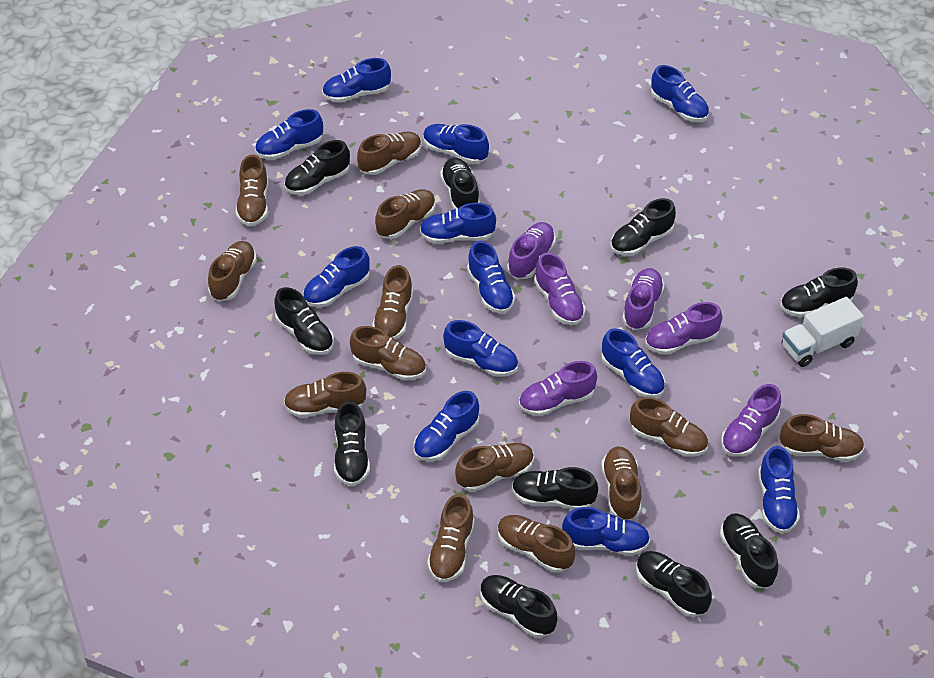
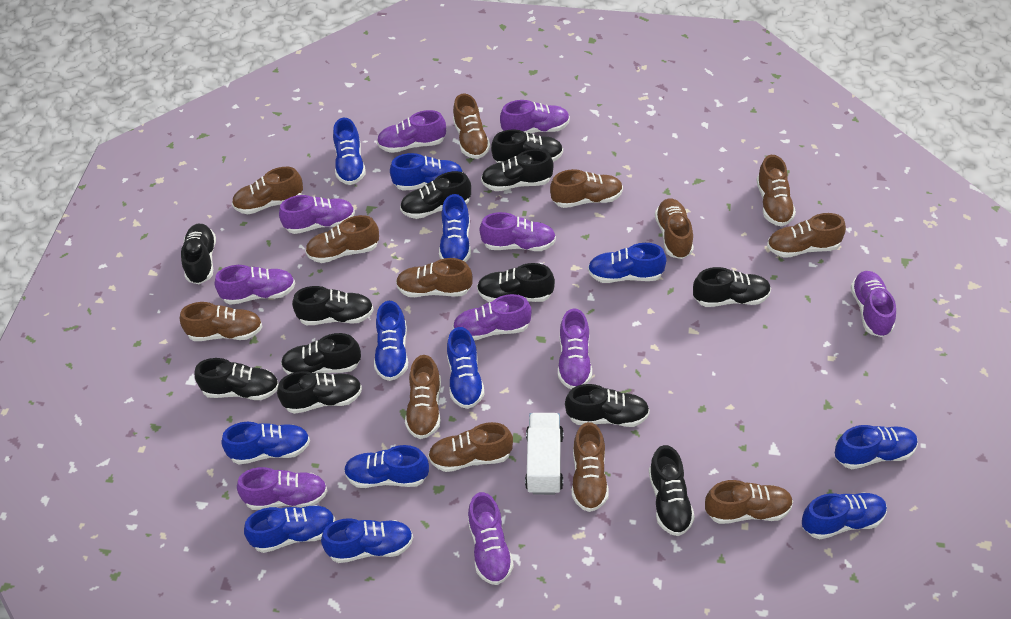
black shoe: 10 -> 12
purple shoe: 6 -> 10

